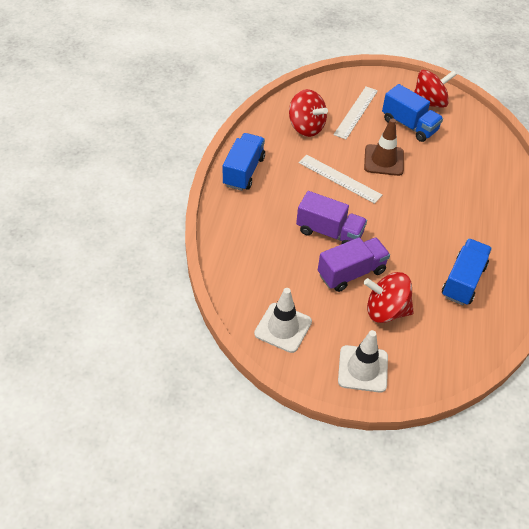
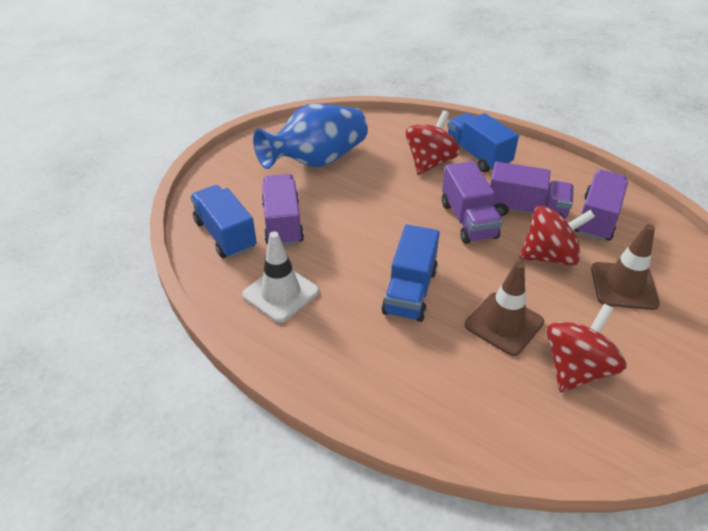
blue vase: 0 -> 1
brown traffic cone: 1 -> 2
purple truck: 2 -> 4
white ruler: 2 -> 0
white traffic cone: 2 -> 1

